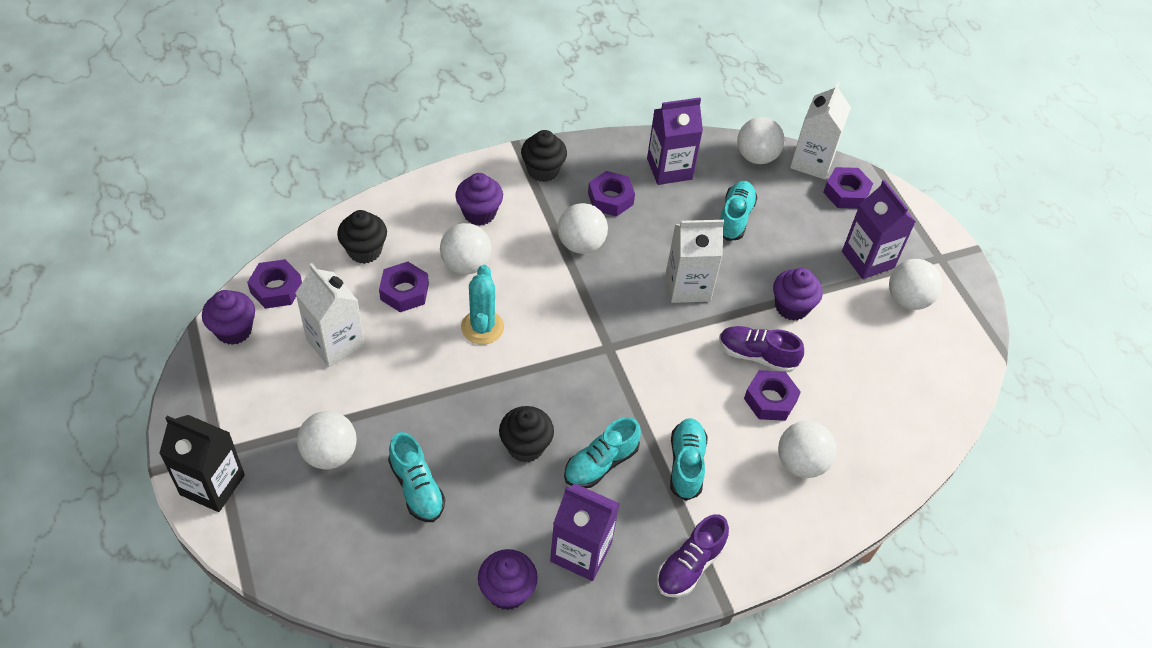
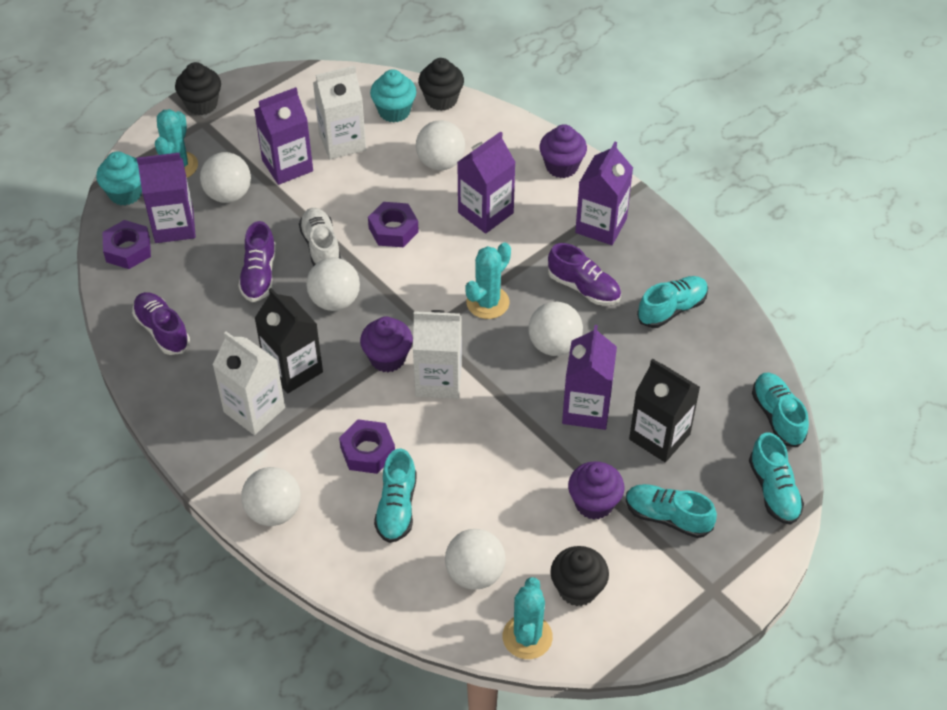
black carton: 1 -> 2
purple carton: 3 -> 5
purple cupcake: 4 -> 3
purple nut: 5 -> 3
purple shoe: 2 -> 3
turquoise cactus: 1 -> 3
turquoise cupcake: 0 -> 2
turquoise shoe: 4 -> 5
white shoe: 0 -> 1

